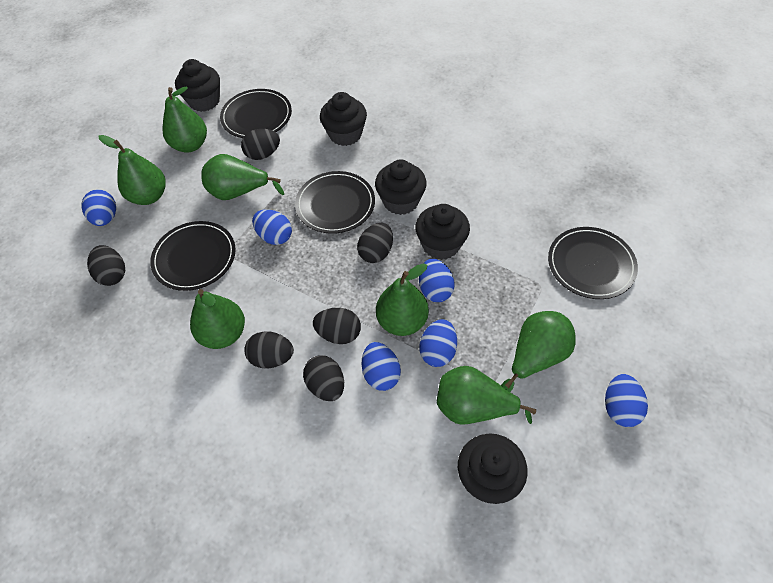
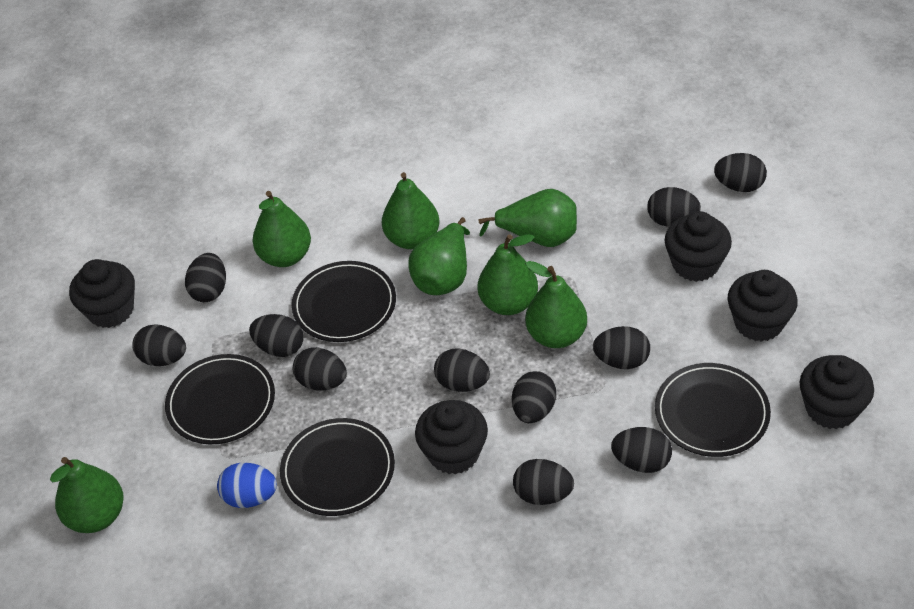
black egg: 6 -> 11
blue egg: 6 -> 1

